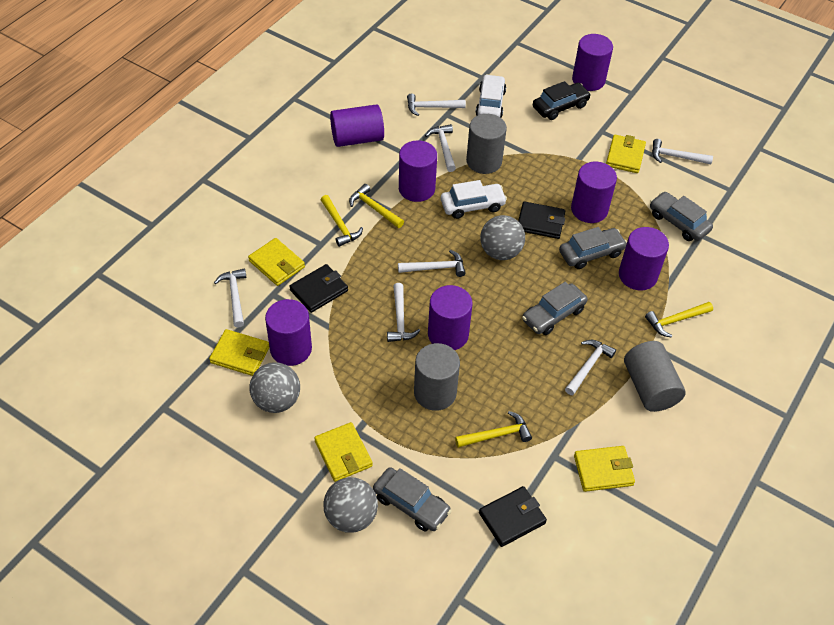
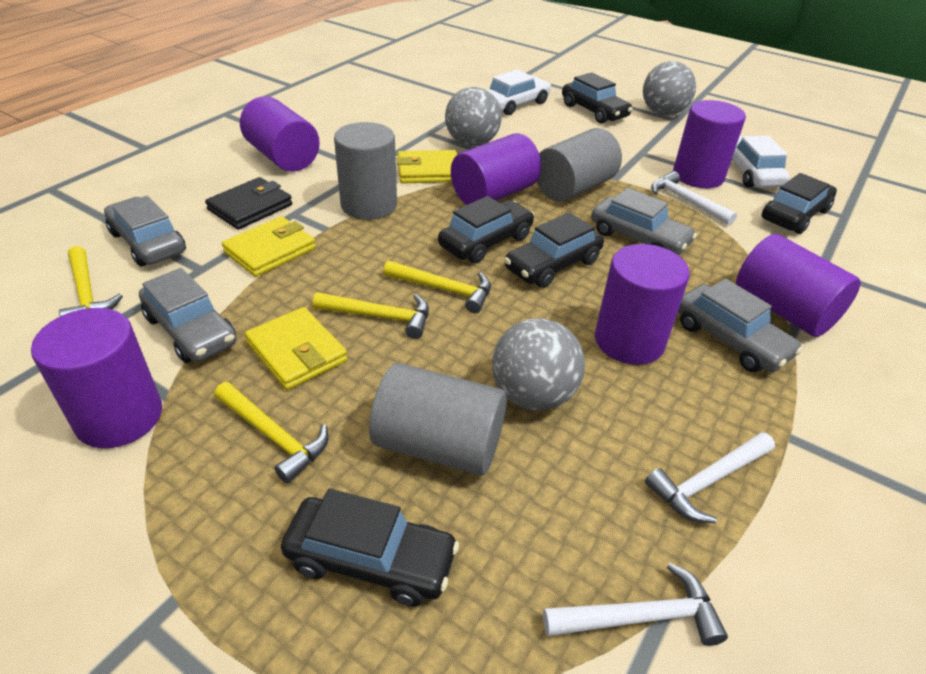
black car: 1 -> 5
black wallet: 3 -> 1
purple cylinder: 7 -> 6
white hammer: 7 -> 3
yellow wallet: 5 -> 3

